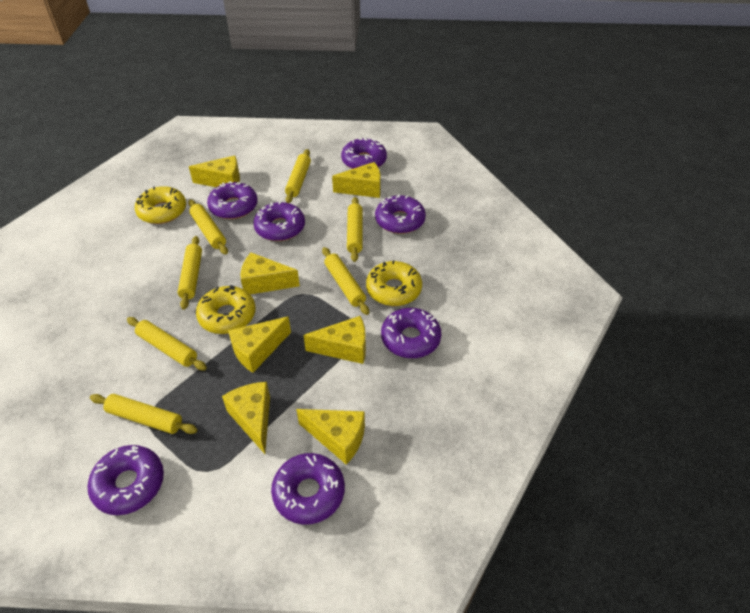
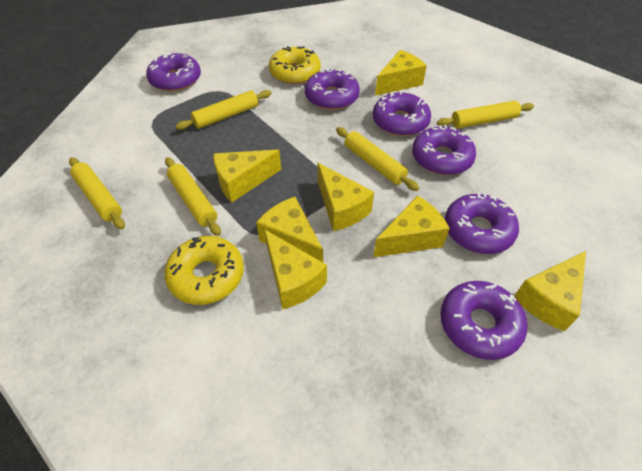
purple donut: 7 -> 6
yellow donut: 3 -> 2
yellow rolling pin: 7 -> 5

